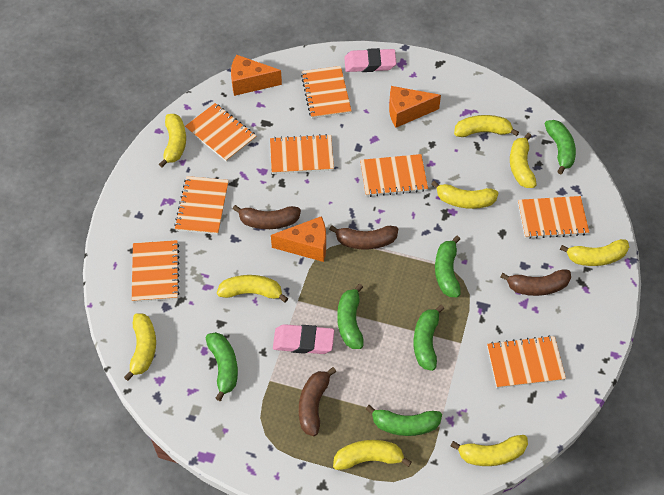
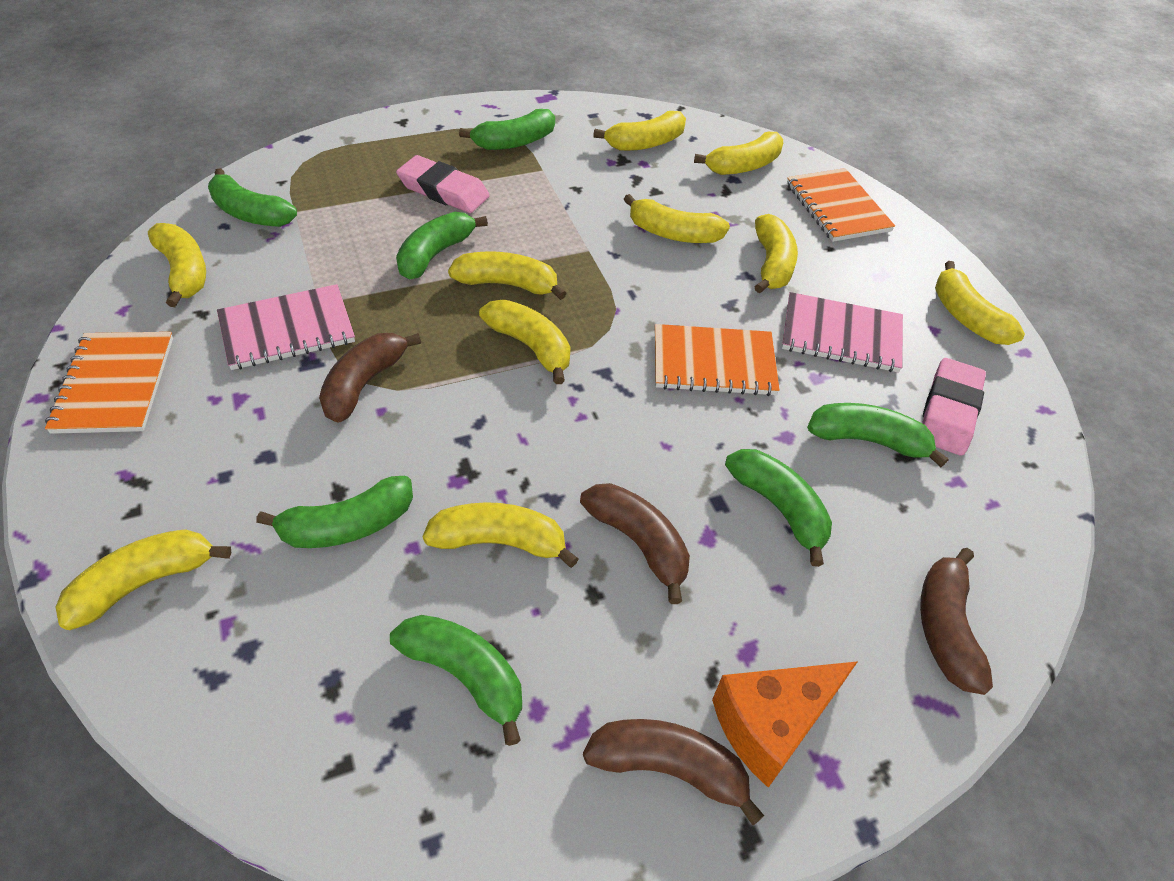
green banana: 6 -> 7
orange cheese: 3 -> 1
orange notebook: 8 -> 3
pink notebook: 0 -> 2
yellow banana: 9 -> 10

